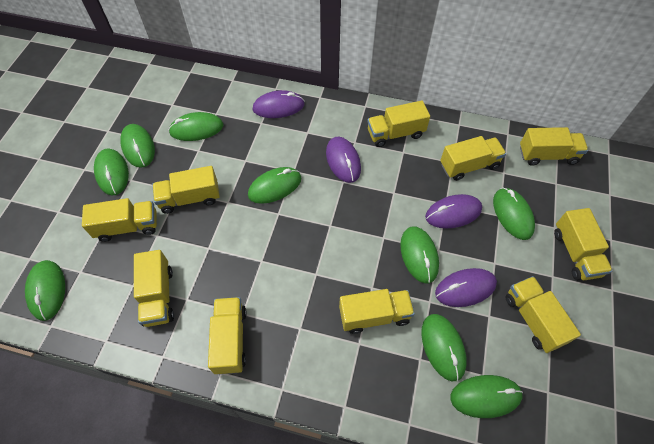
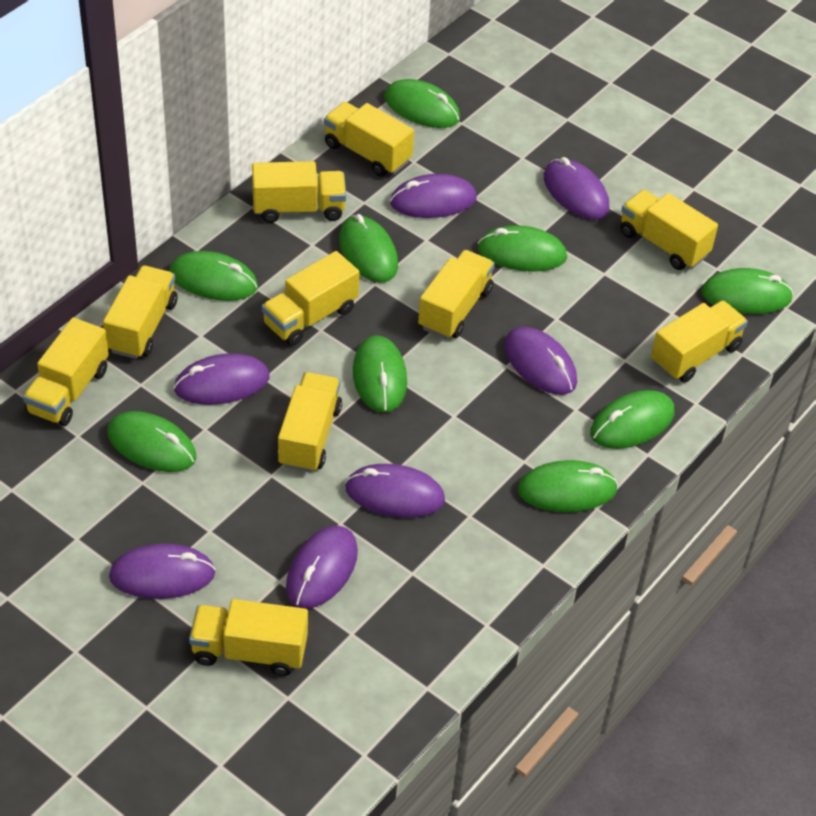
purple mouse: 4 -> 7

